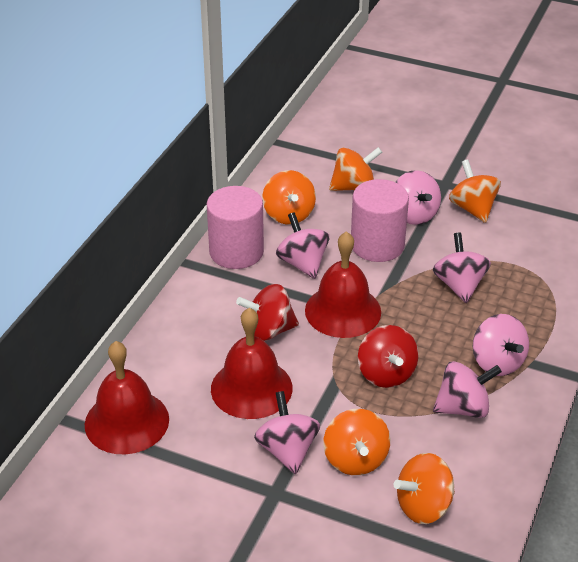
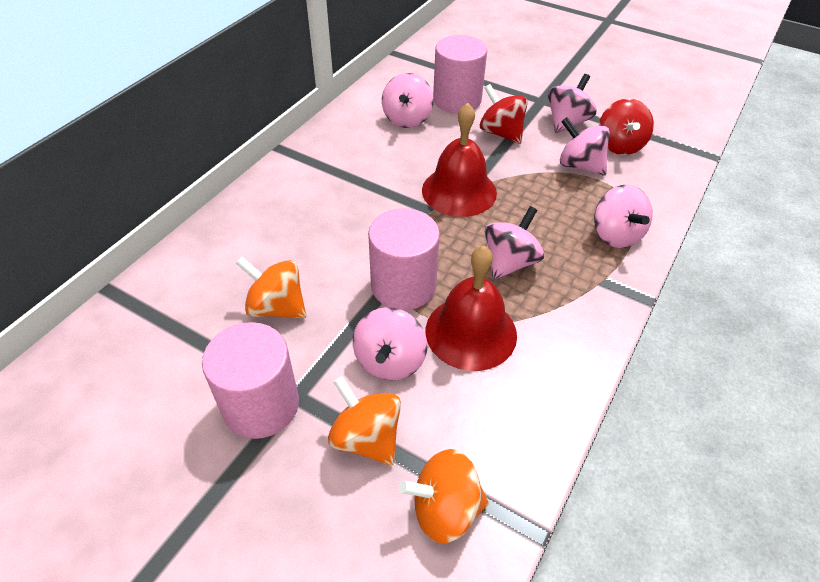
orange spinning top: 5 -> 3
pink cylinder: 2 -> 3
red bell: 3 -> 2

